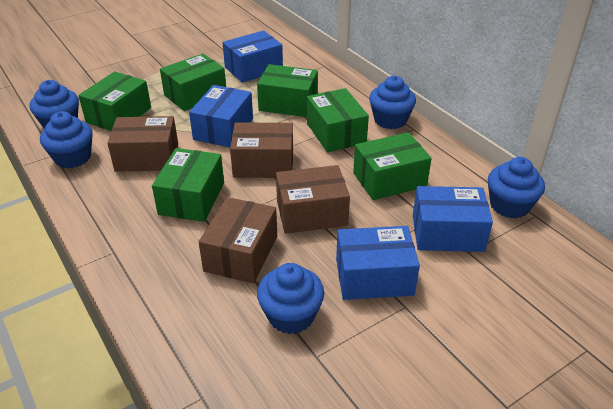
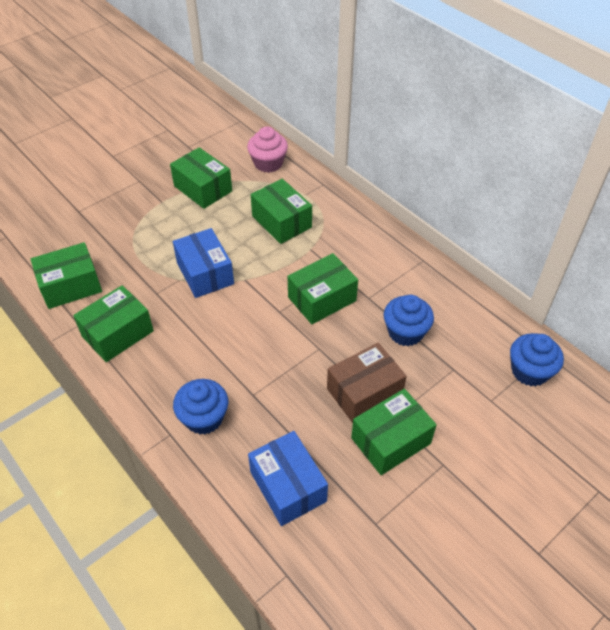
blue box: 4 -> 2
blue cupcake: 5 -> 3
brown box: 4 -> 1
pink cupcake: 0 -> 1

